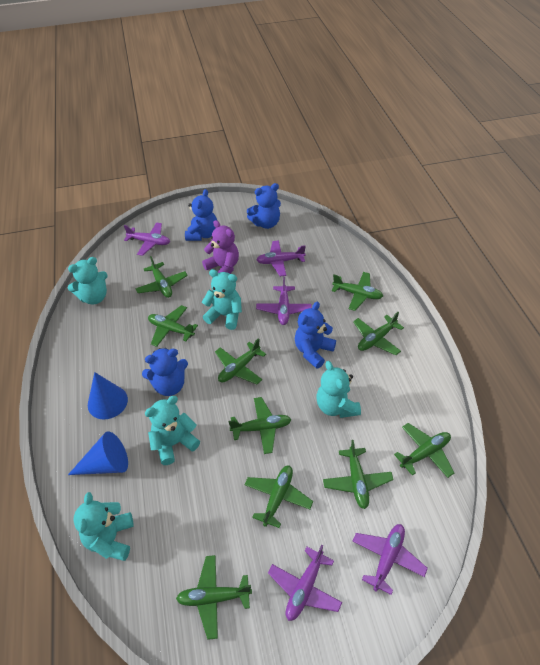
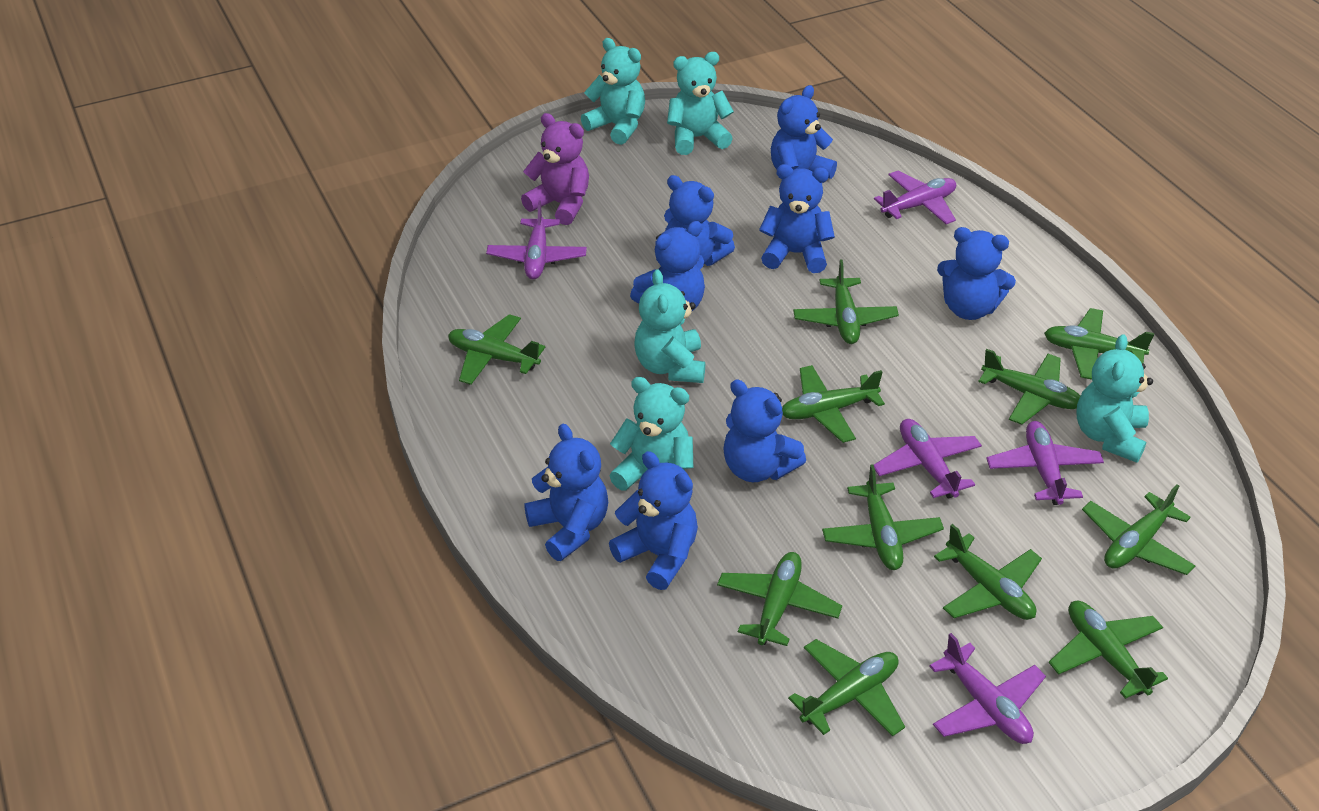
blue cone: 2 -> 0
blue teddy bear: 4 -> 8
green plane: 10 -> 11

